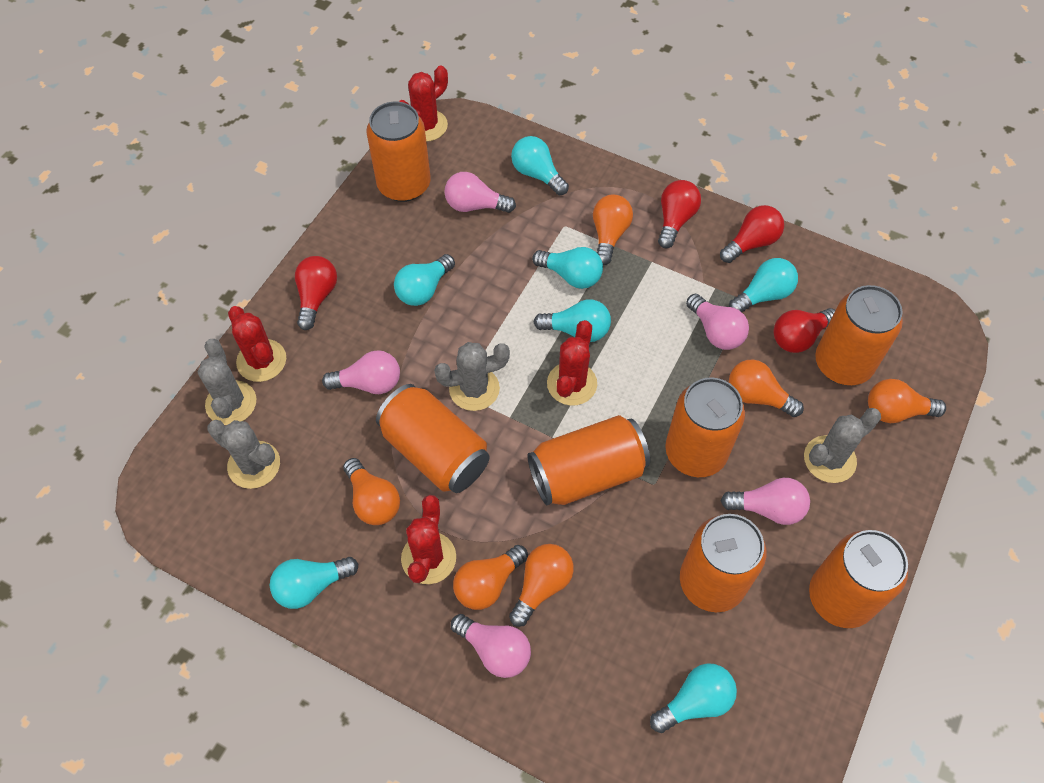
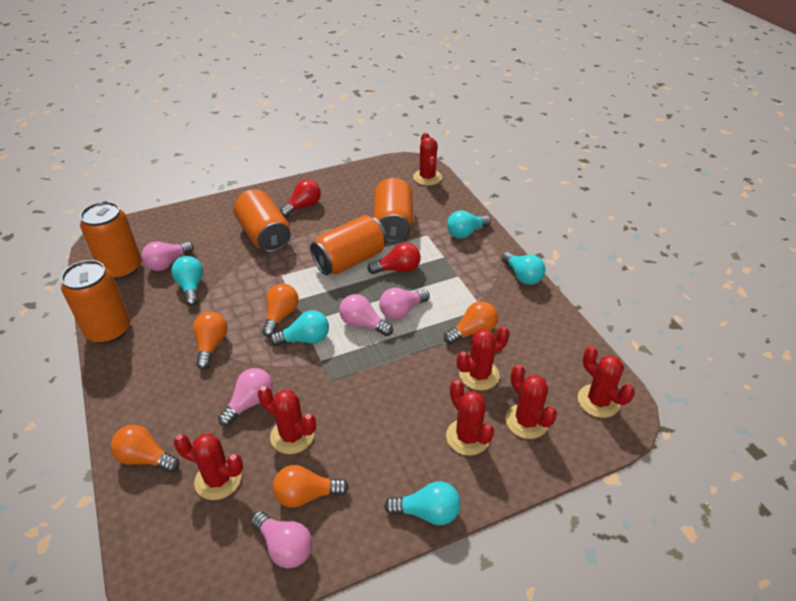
grey cactus: 4 -> 0
orange can: 7 -> 5
orange light bulb: 6 -> 5
red cactus: 4 -> 7
red light bulb: 4 -> 2
turquoise light bulb: 7 -> 5

